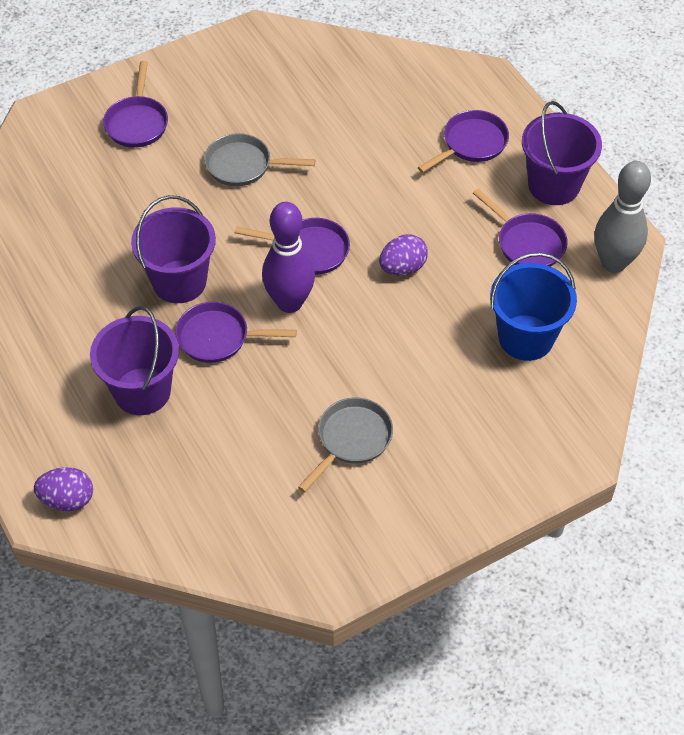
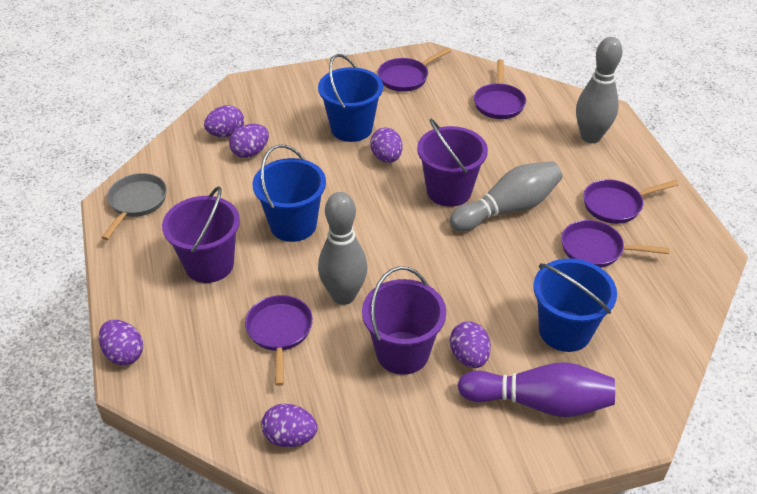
blue bucket: 1 -> 3
grey bowling pin: 1 -> 3
grey pan: 2 -> 1
purple egg: 2 -> 6

